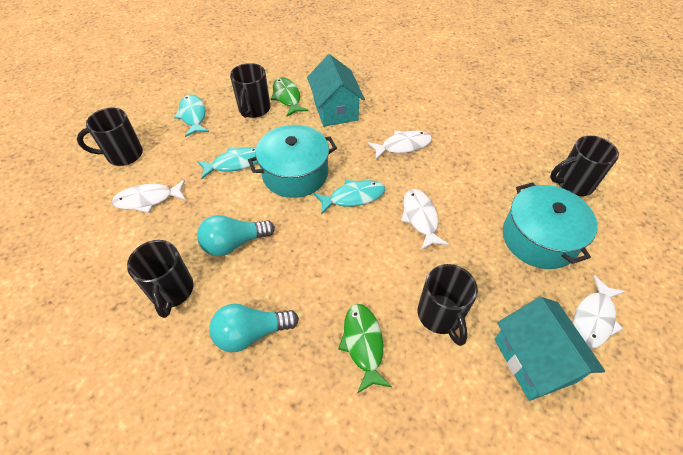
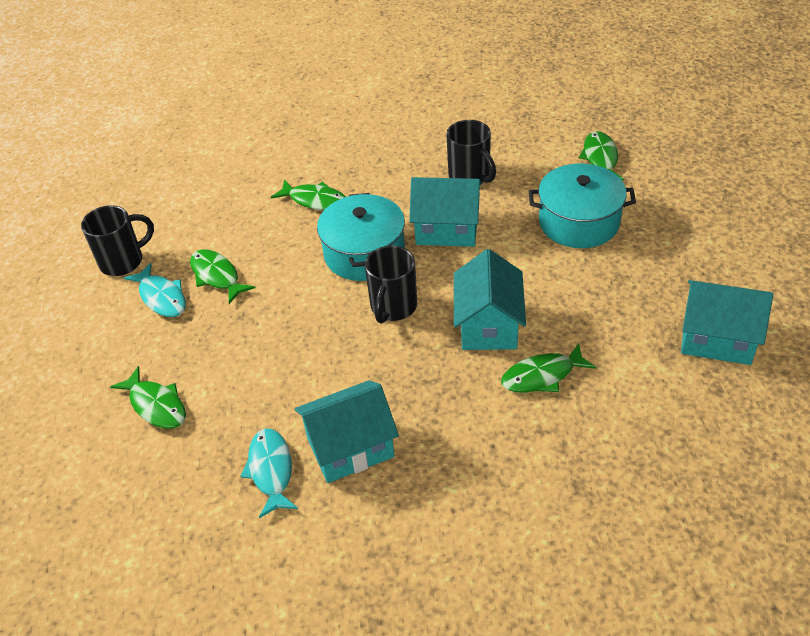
black mug: 5 -> 3
green fish: 2 -> 5
turquoise fish: 3 -> 2
turquoise house: 2 -> 4
turquoise light bulb: 2 -> 0
white fish: 4 -> 0

